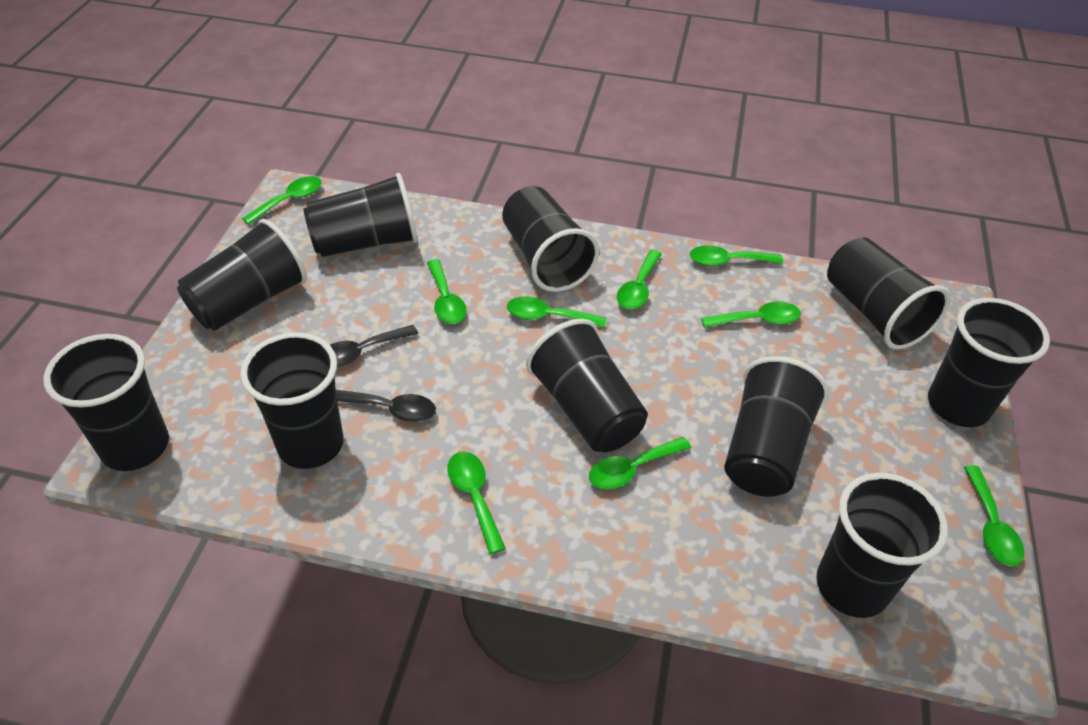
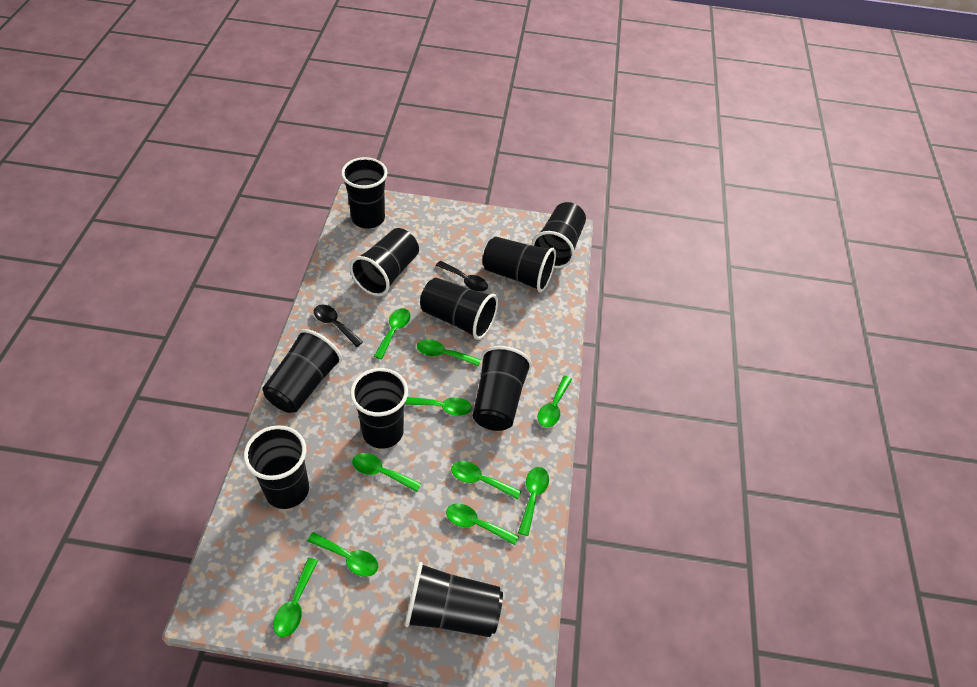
green spoon: 9 -> 10

